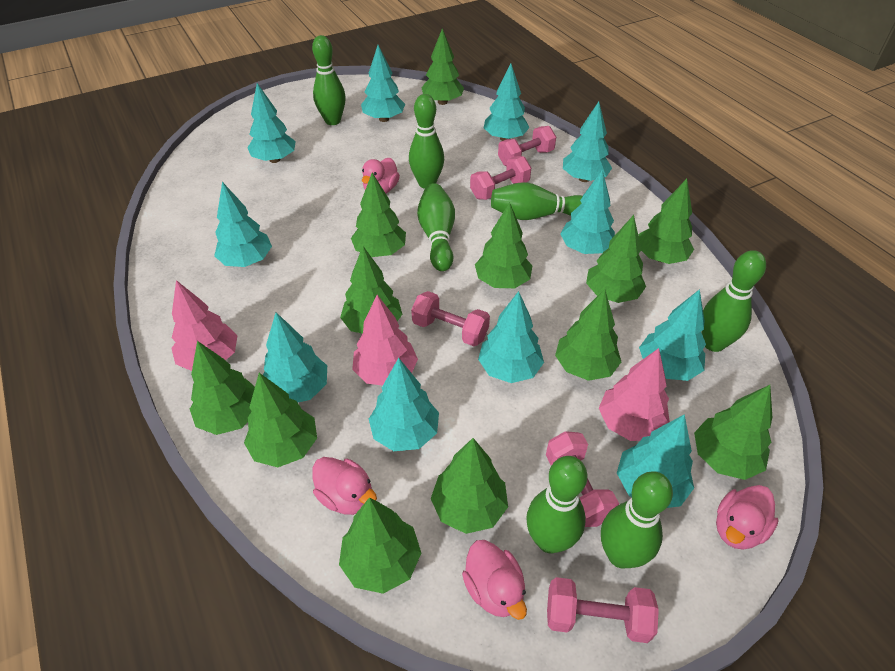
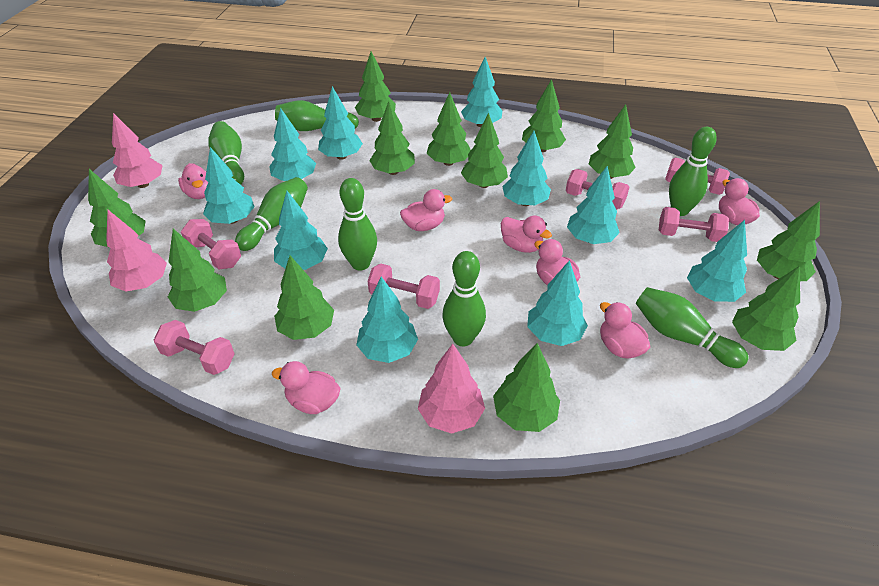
pink duck: 4 -> 7
pink dumbbell: 5 -> 6
turquoise tree: 11 -> 10

